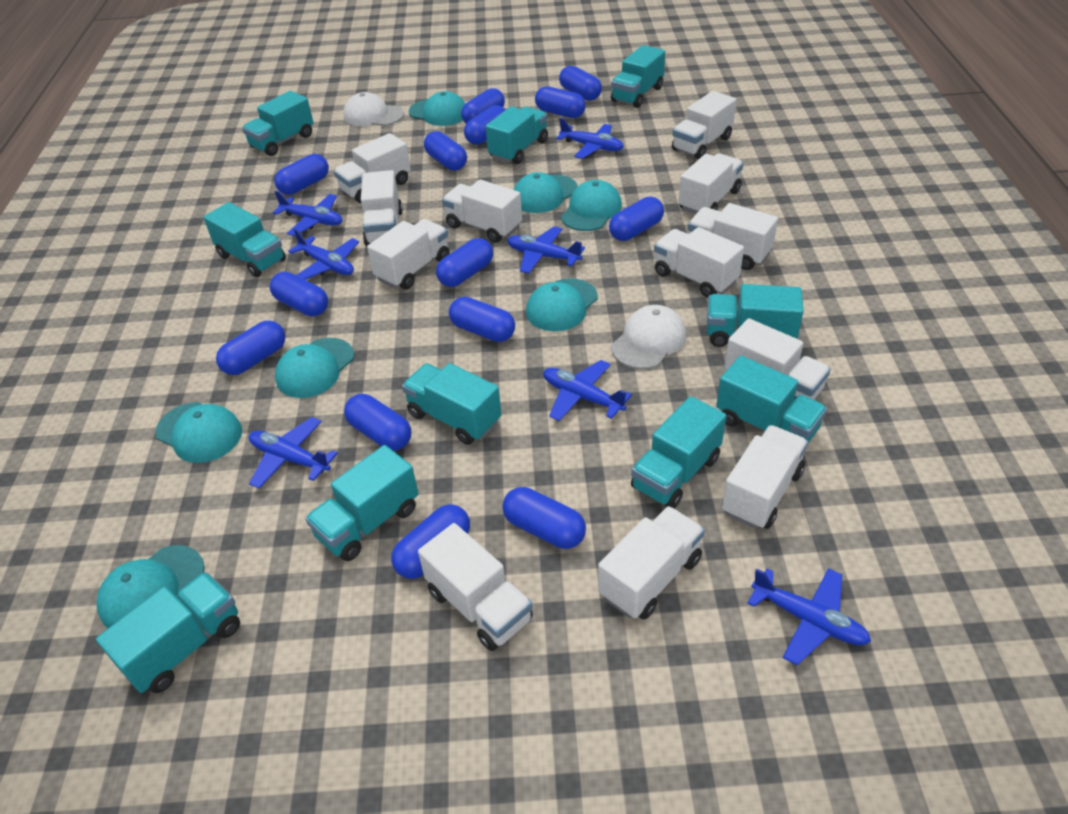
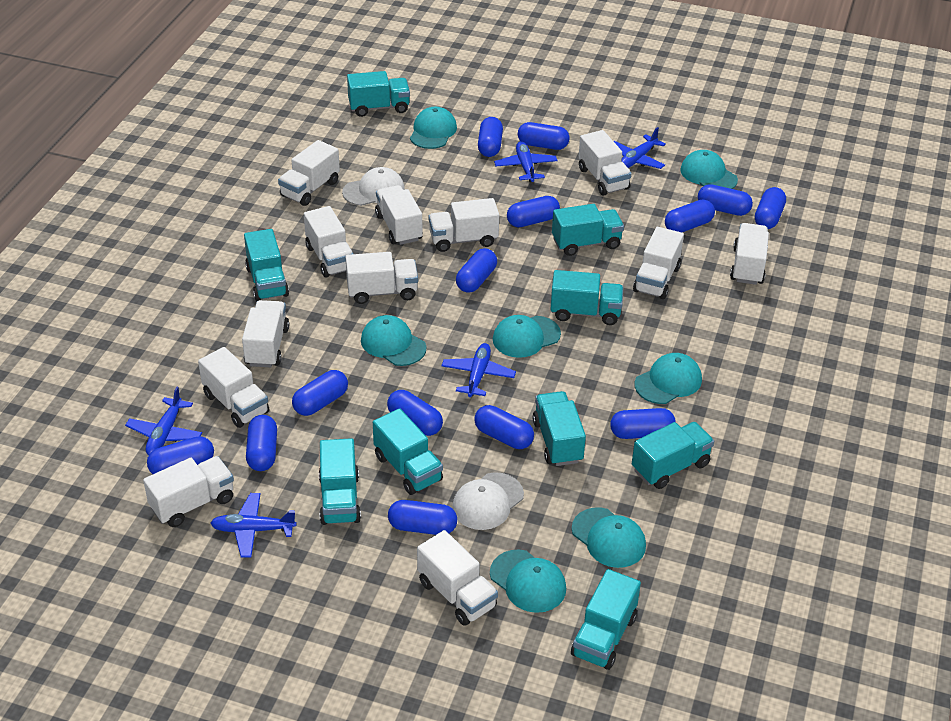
blue plane: 7 -> 5
turquoise truck: 10 -> 9

